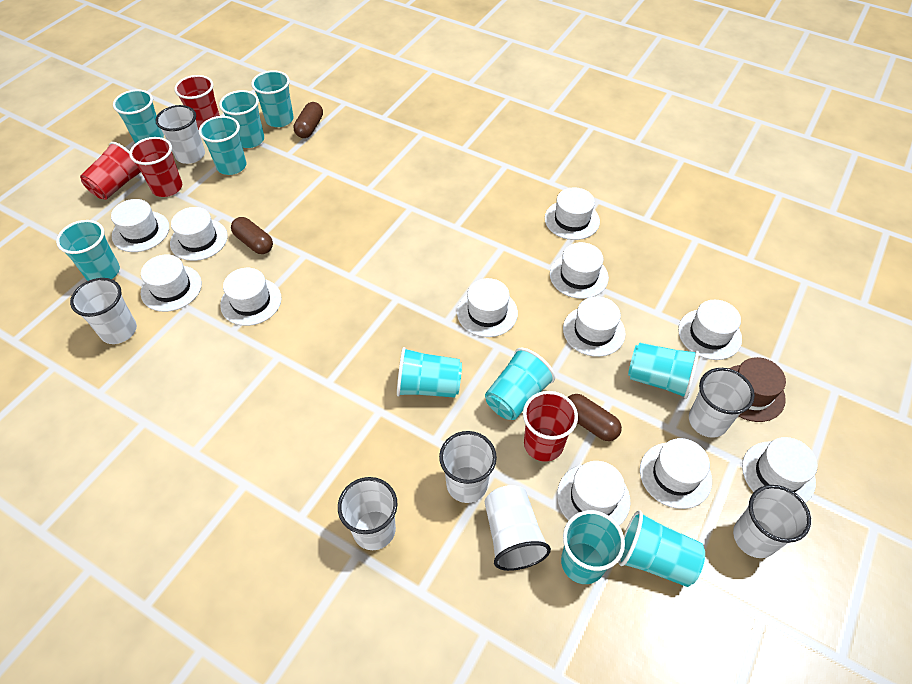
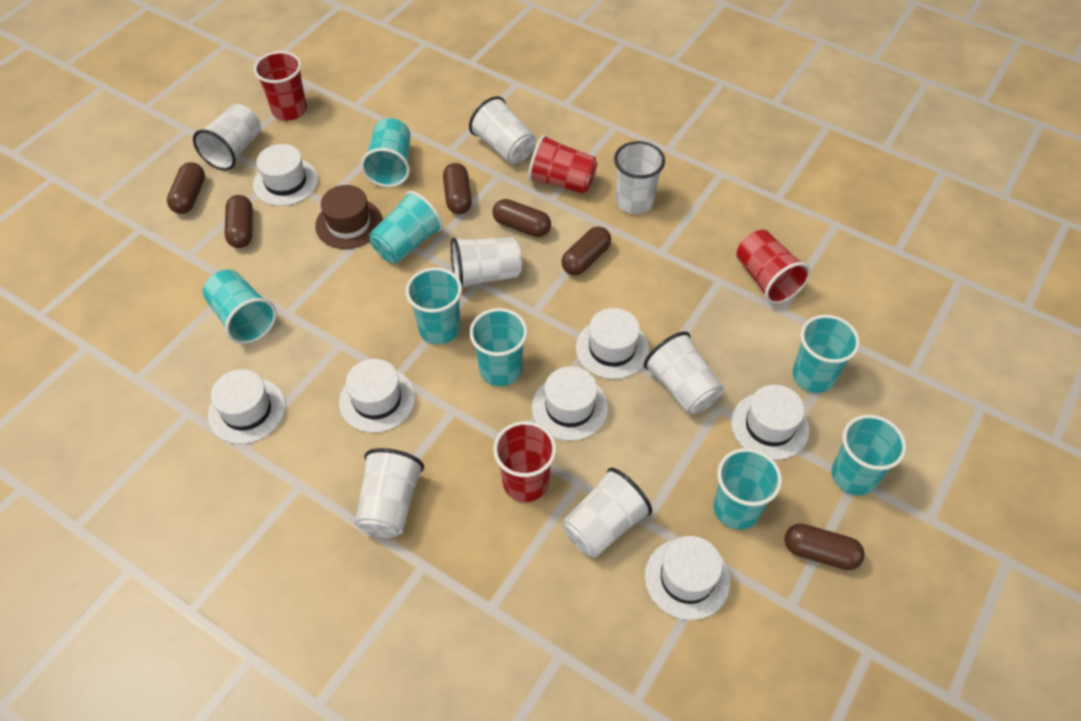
brown capsule: 3 -> 6
turquoise cup: 10 -> 8
white hat: 12 -> 7

